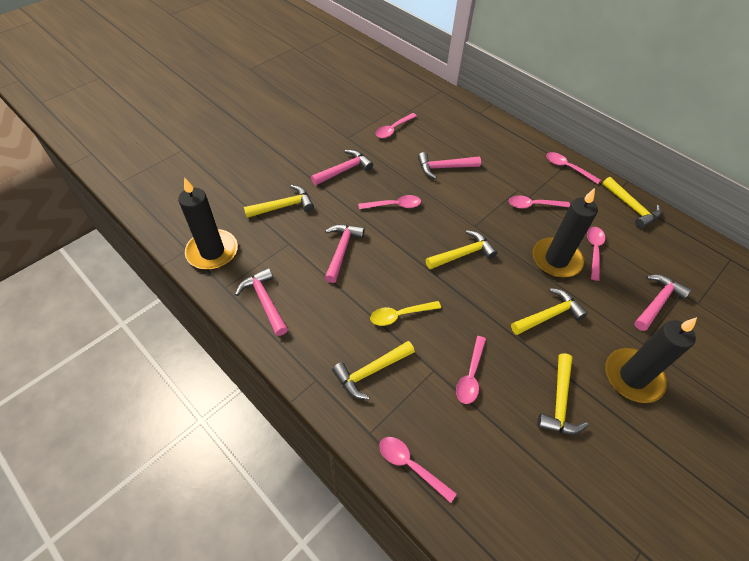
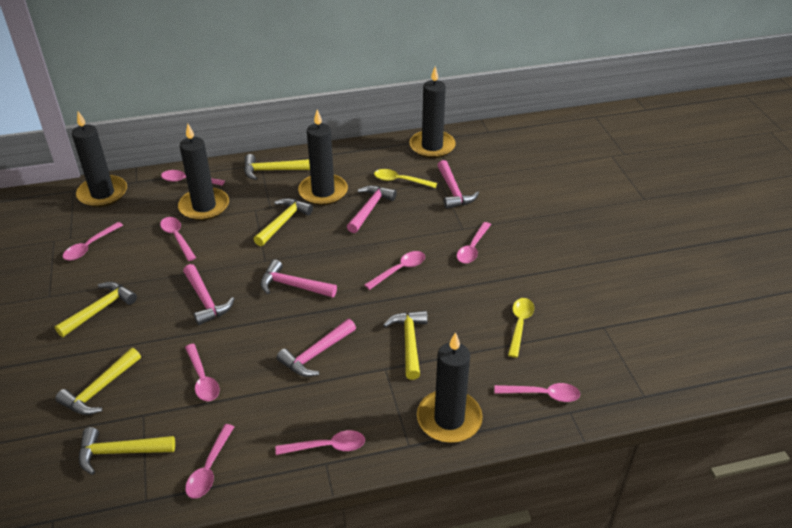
black candle: 3 -> 5
pink spoon: 7 -> 9
yellow spoon: 1 -> 2

